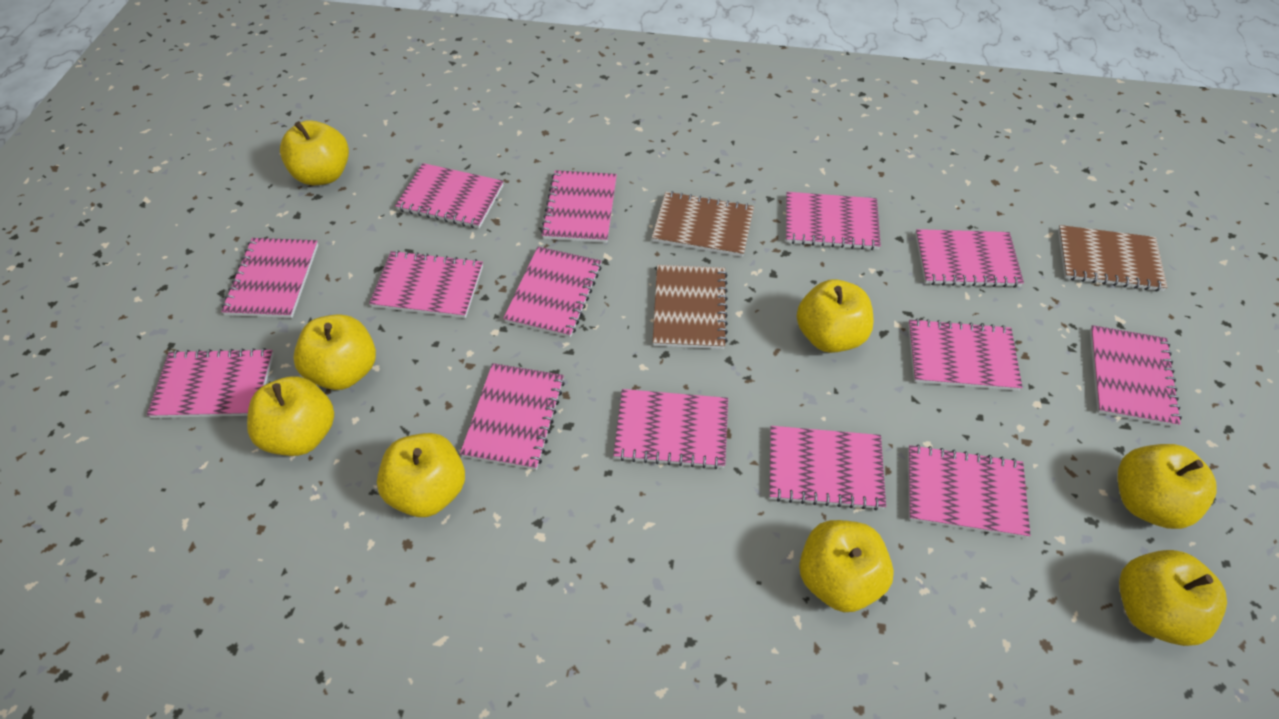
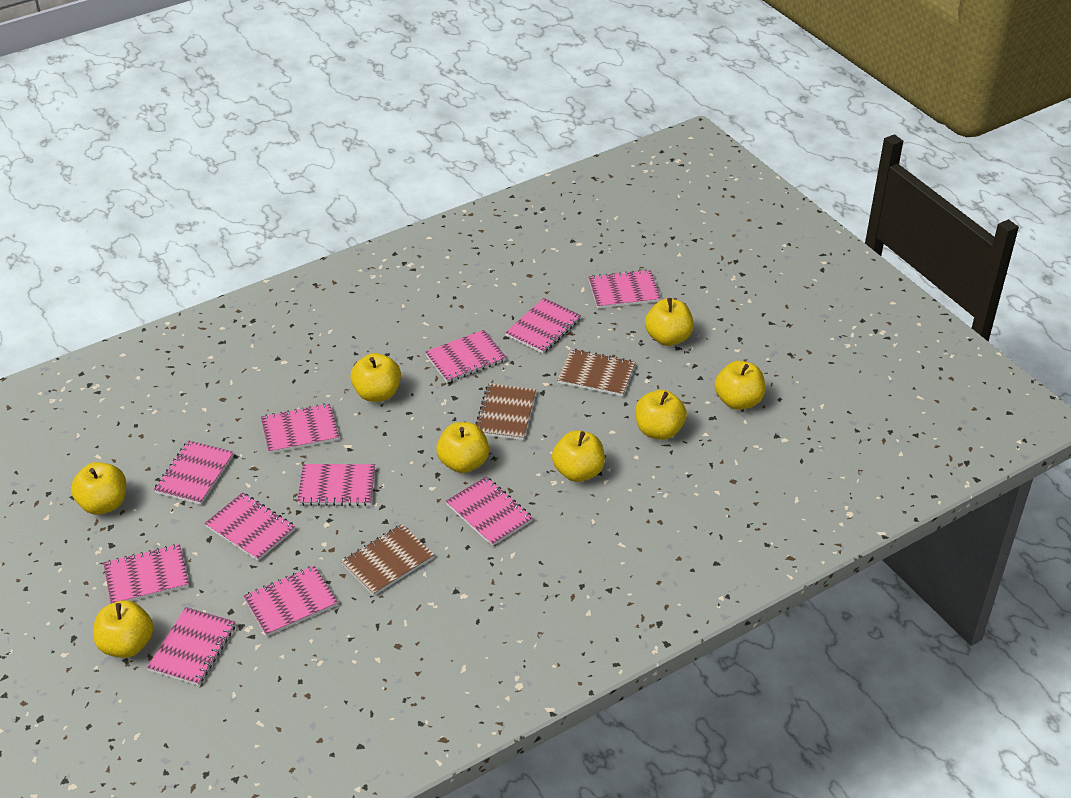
pink notebook: 14 -> 11

